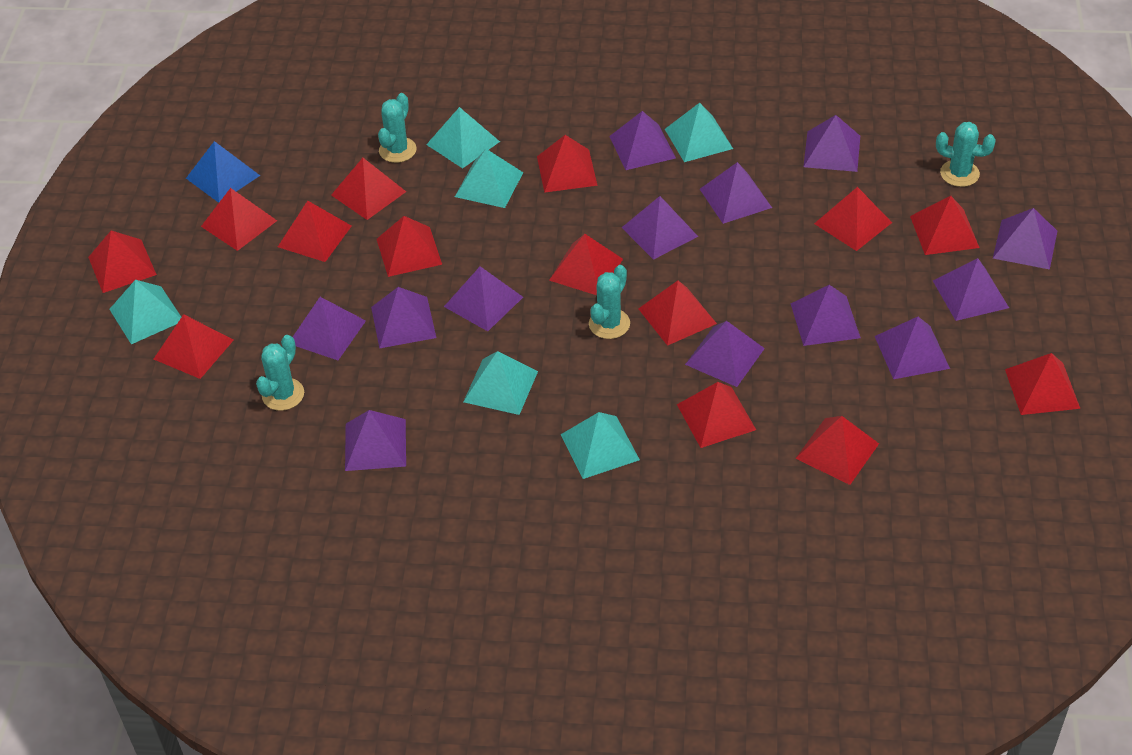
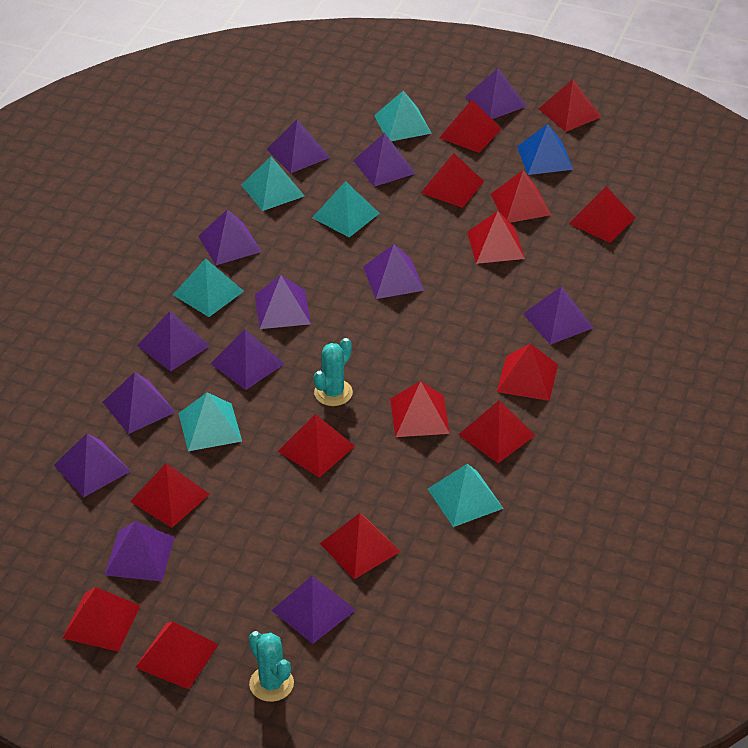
turquoise cactus: 4 -> 2

